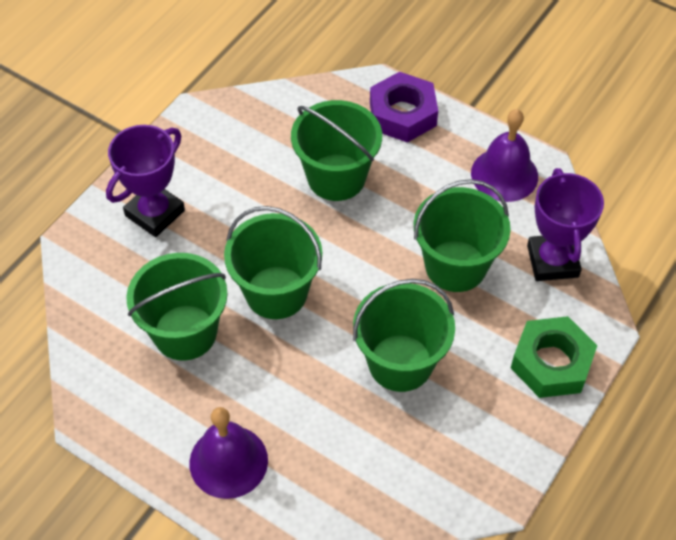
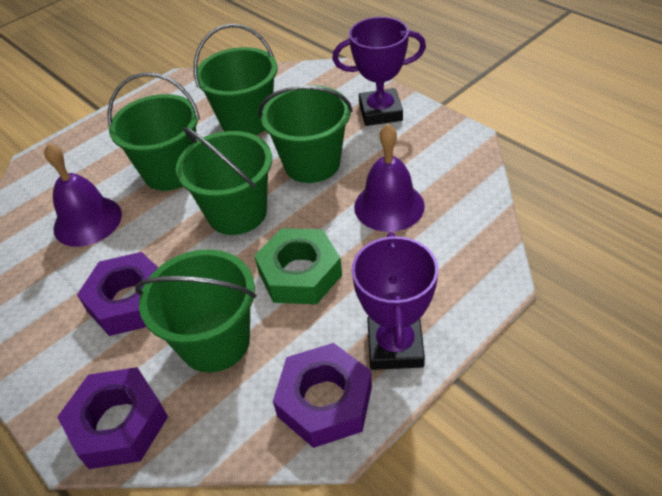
purple nut: 1 -> 3

